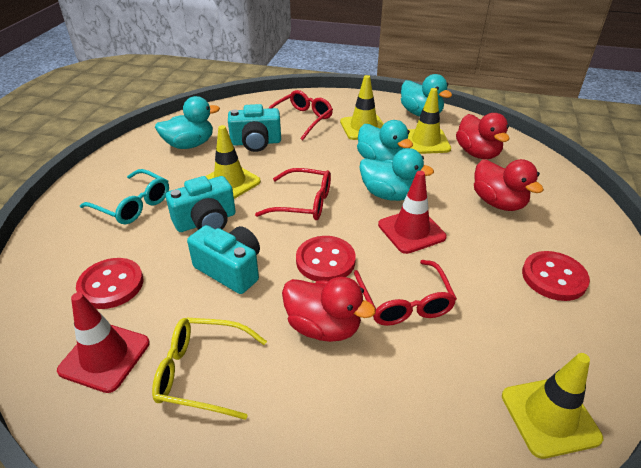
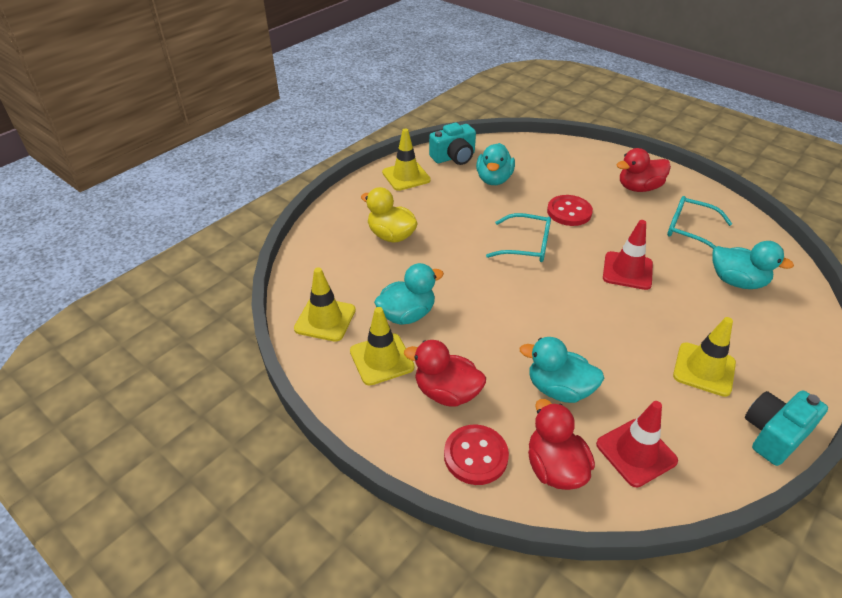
red button: 3 -> 2
red glasses: 3 -> 0
turquoise camera: 3 -> 2
turquoise glasses: 1 -> 2
yellow duck: 0 -> 1
yellow glasses: 1 -> 0

